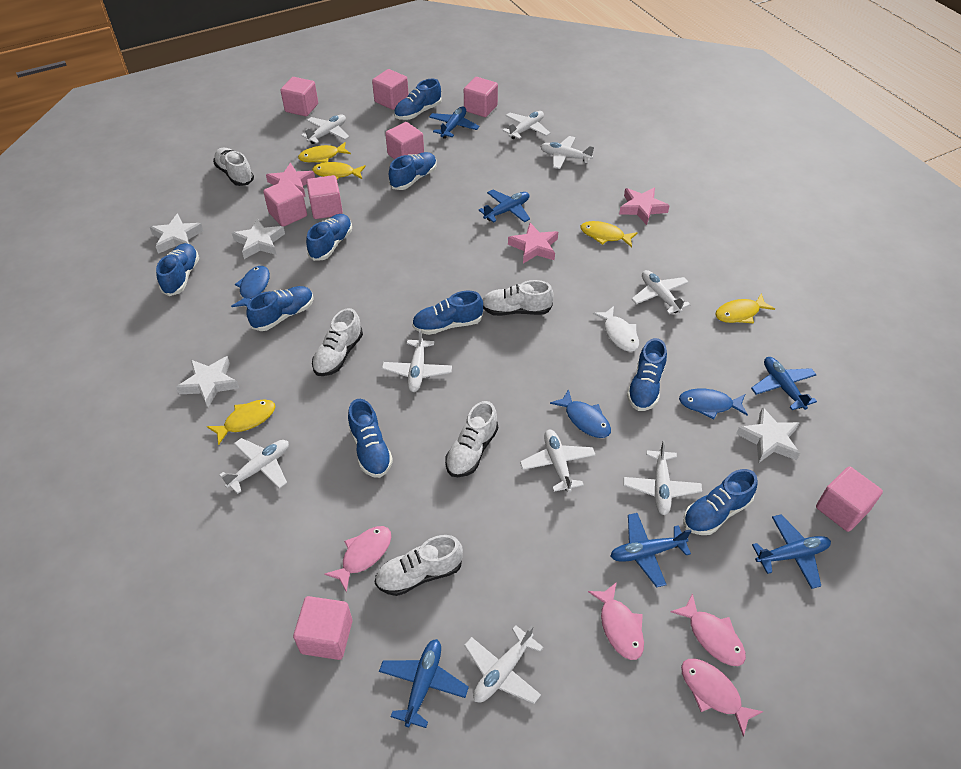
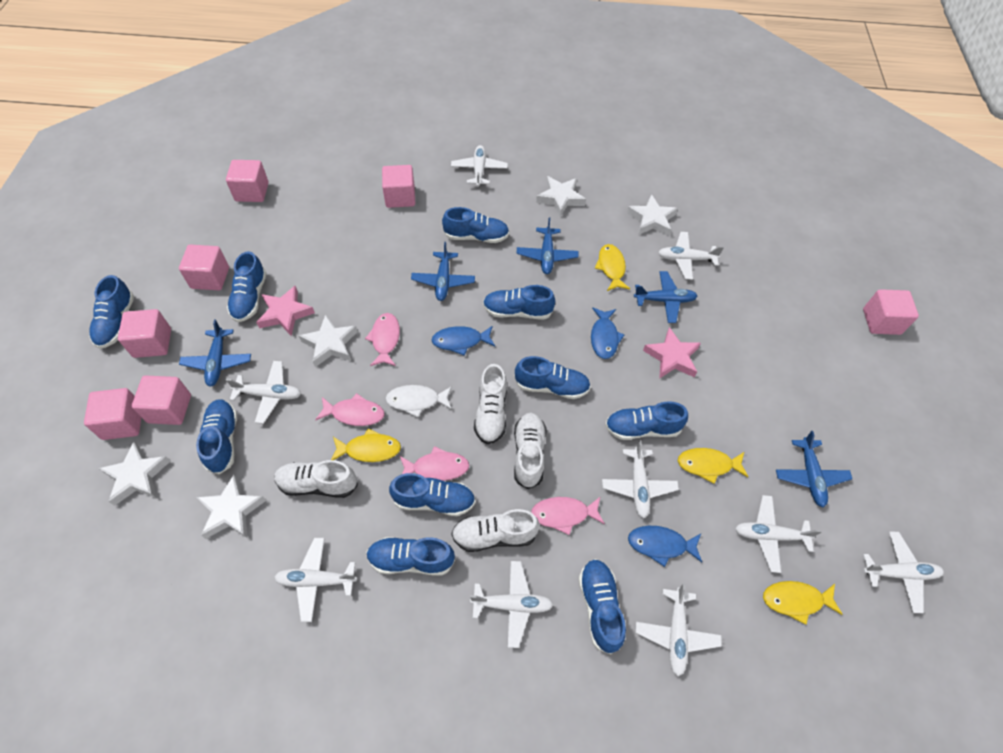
blue plane: 6 -> 5
blue shoe: 9 -> 10
pink cube: 8 -> 7
pink star: 3 -> 2
white shoe: 5 -> 4
white star: 4 -> 5
yellow fish: 5 -> 4

